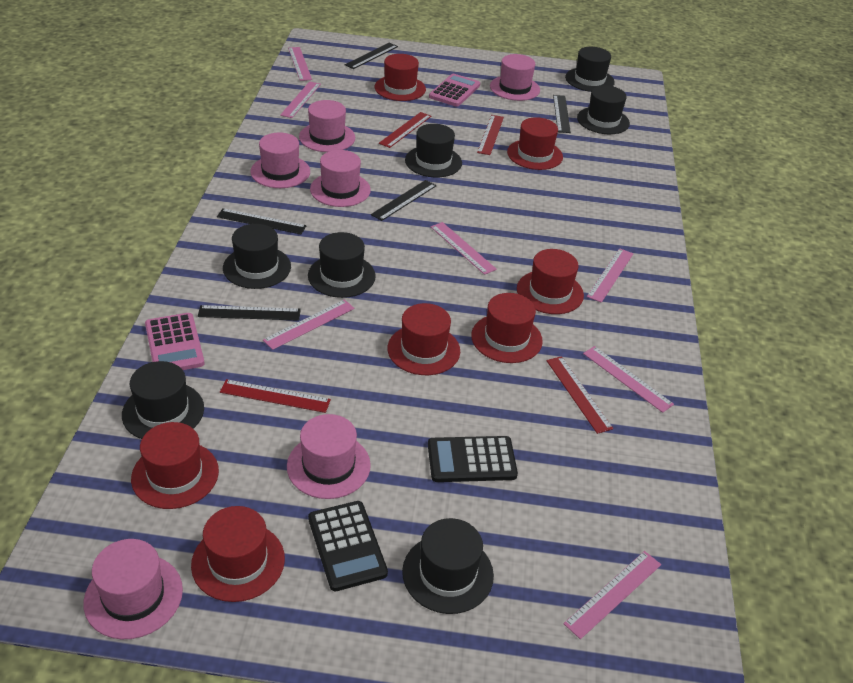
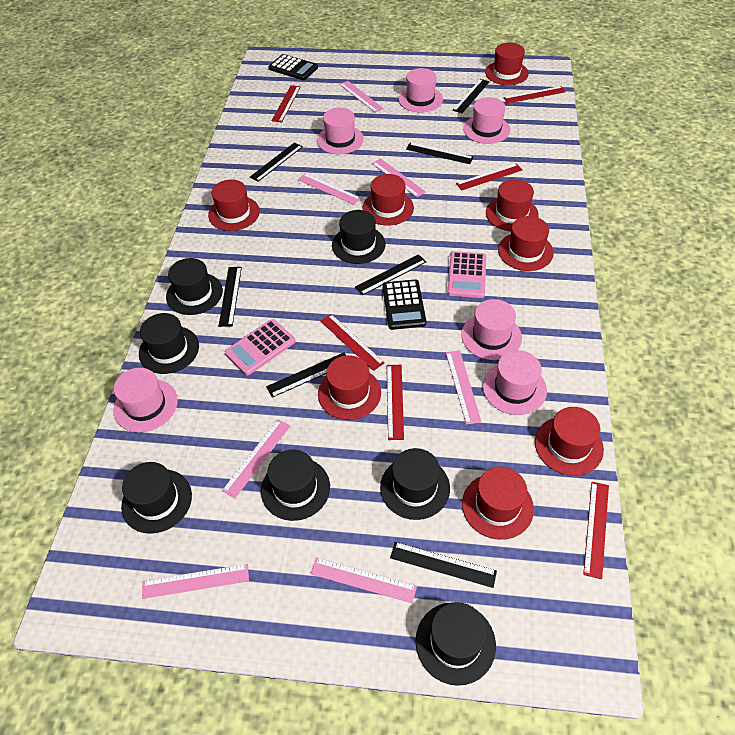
black ruler: 5 -> 7
red hat: 7 -> 8
red ruler: 4 -> 6

